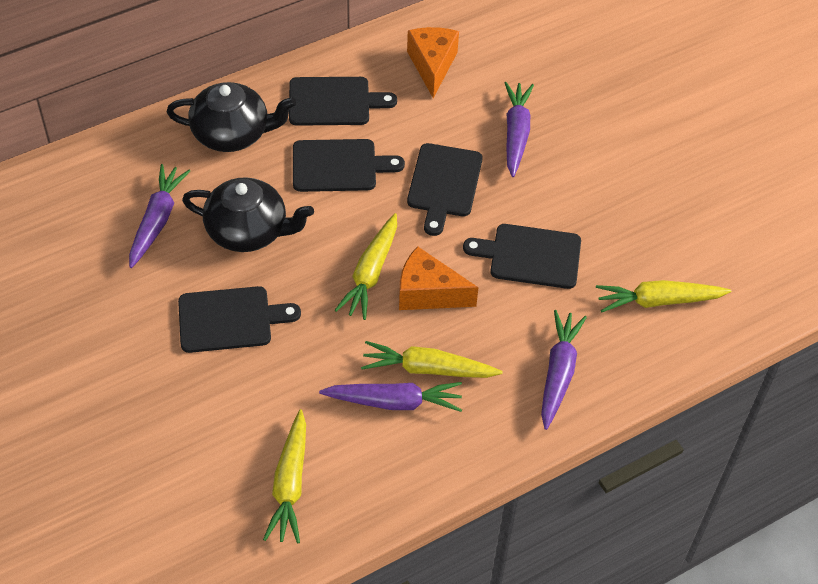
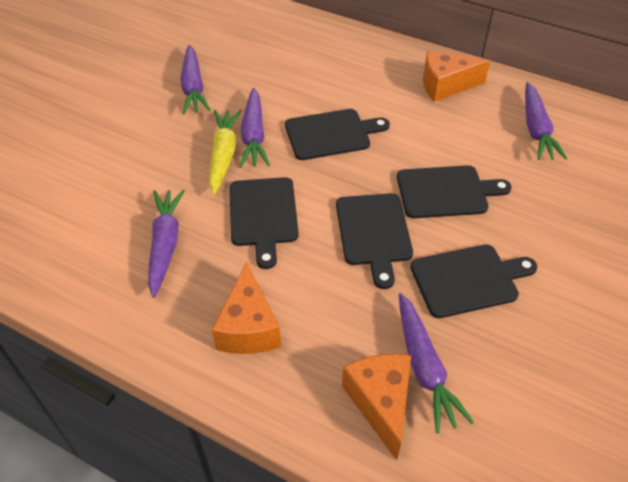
black teapot: 2 -> 0
orange cheese: 2 -> 3
purple carrot: 4 -> 5
yellow carrot: 4 -> 1

